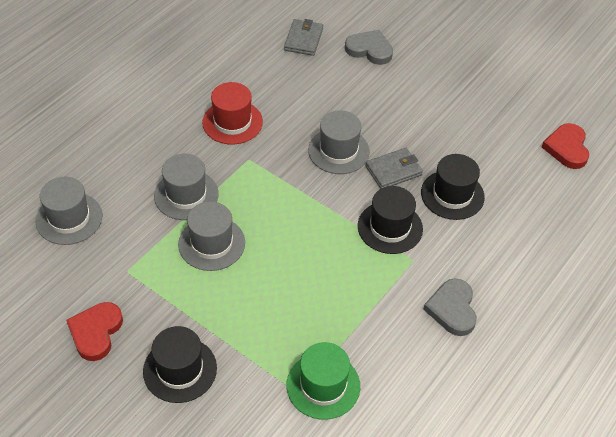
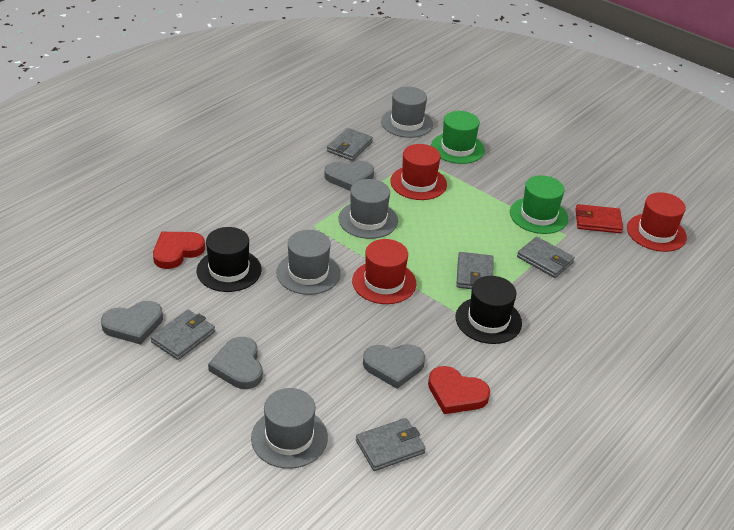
black hat: 3 -> 2
green hat: 1 -> 2
grey heart: 2 -> 4
grey wallet: 2 -> 5
red hat: 1 -> 3
red wallet: 0 -> 1

